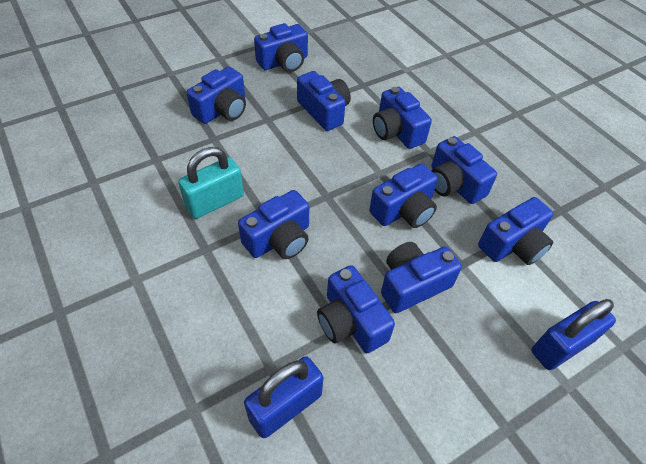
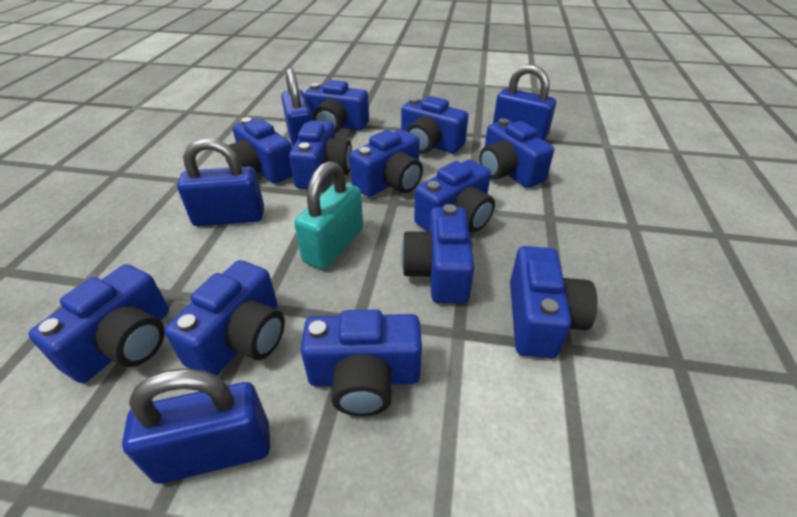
blue camera: 10 -> 12
blue padlock: 2 -> 4

